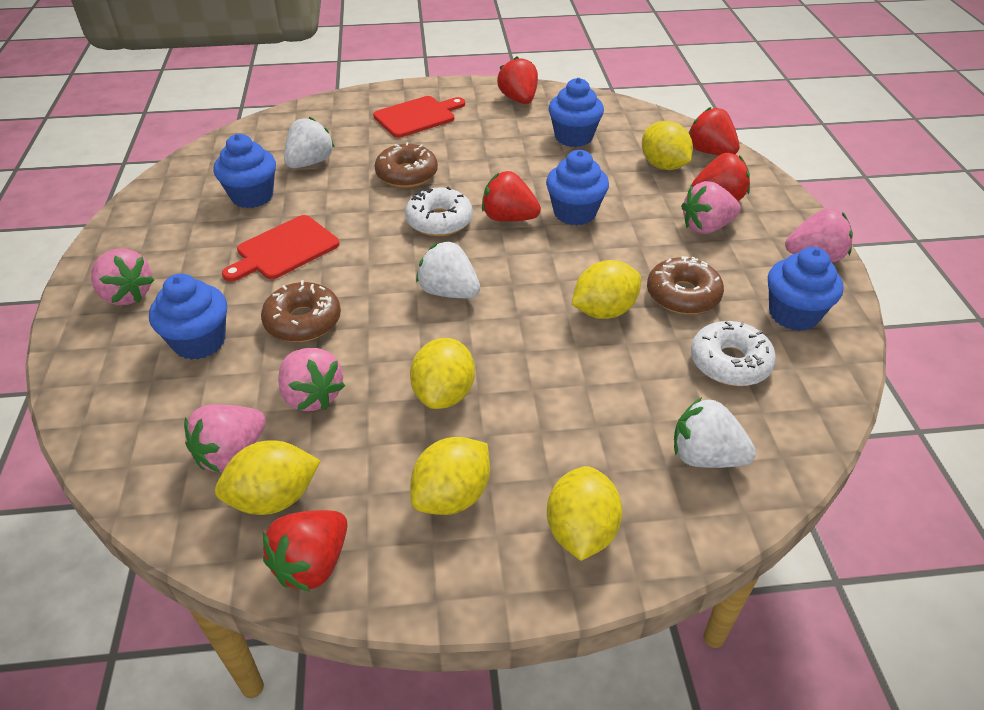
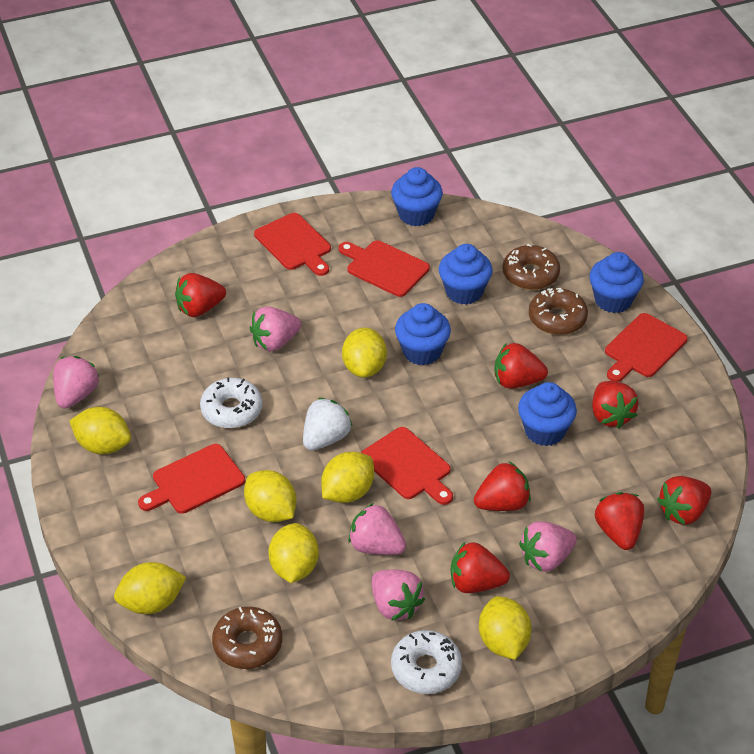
red cutting board: 2 -> 5
red strawberry: 5 -> 7
white strawberry: 3 -> 1
yellow lemon: 6 -> 7

